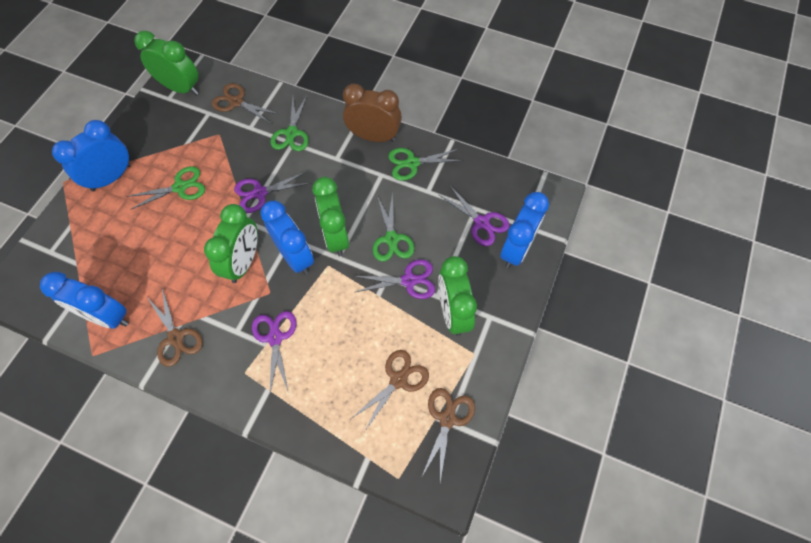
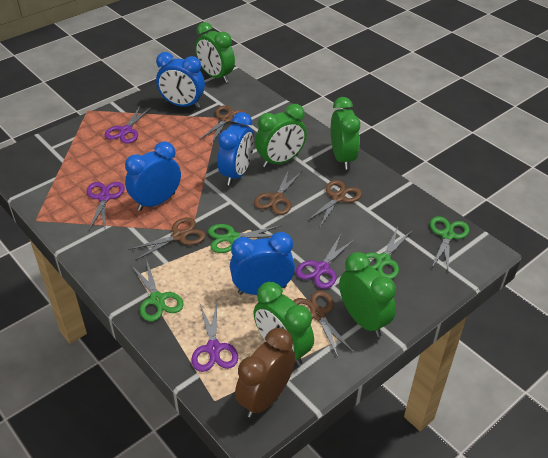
brown scissors: 4 -> 5
green clock: 4 -> 5

